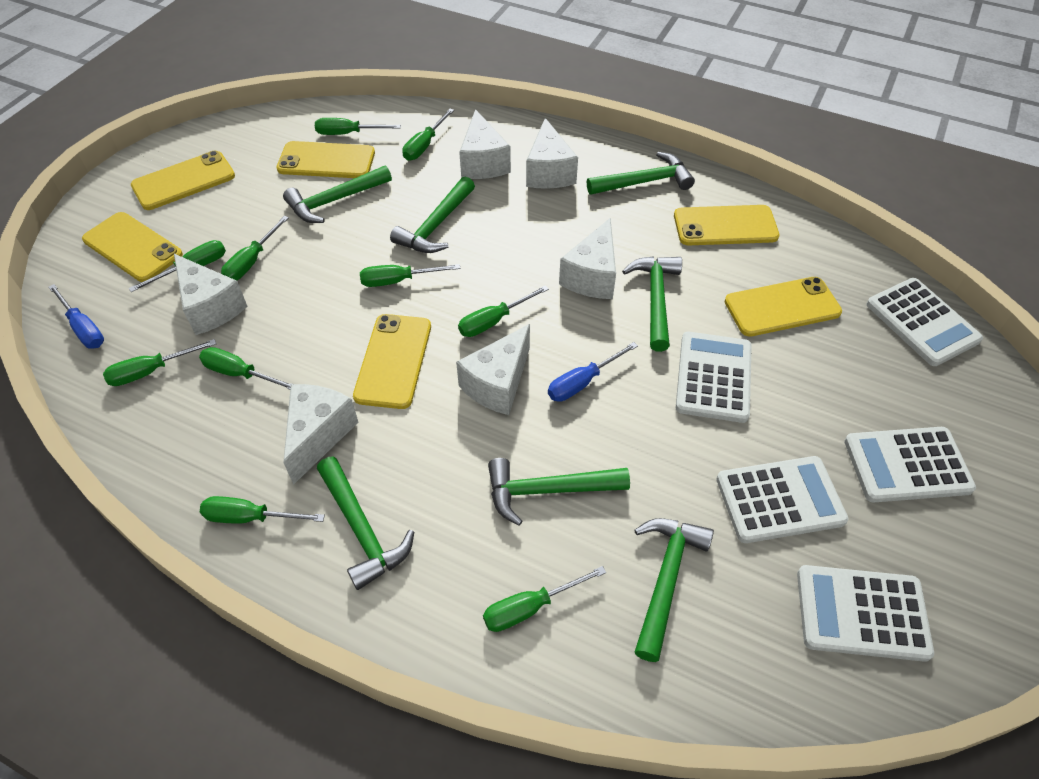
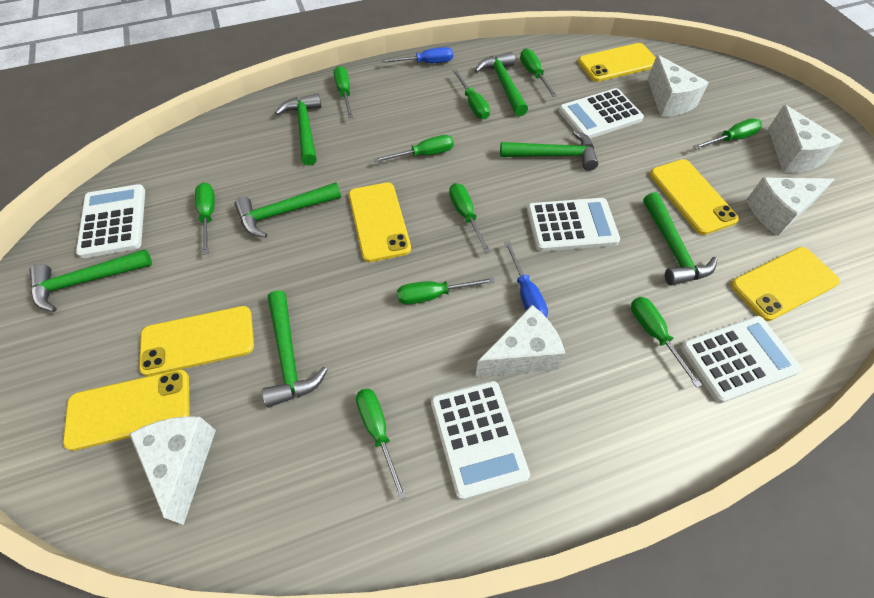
white cheese: 6 -> 5

